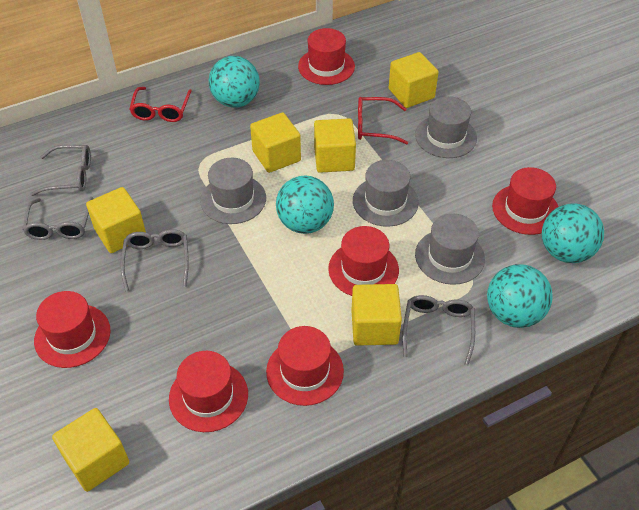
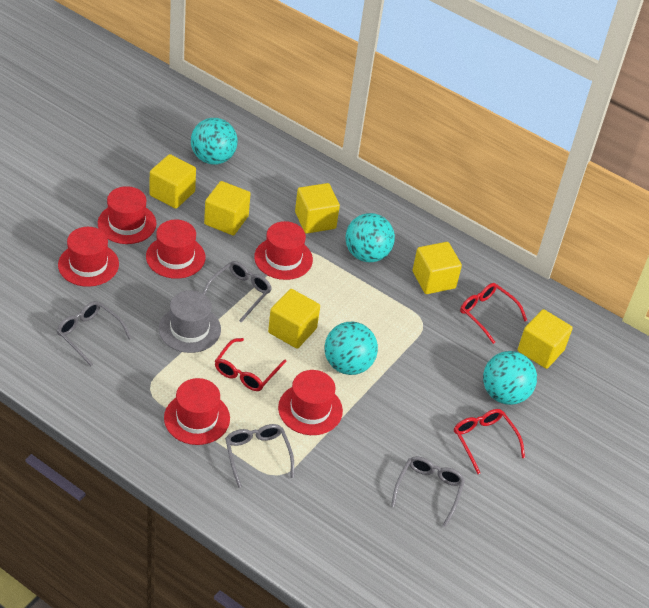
grey hat: 4 -> 1
red glasses: 2 -> 3

